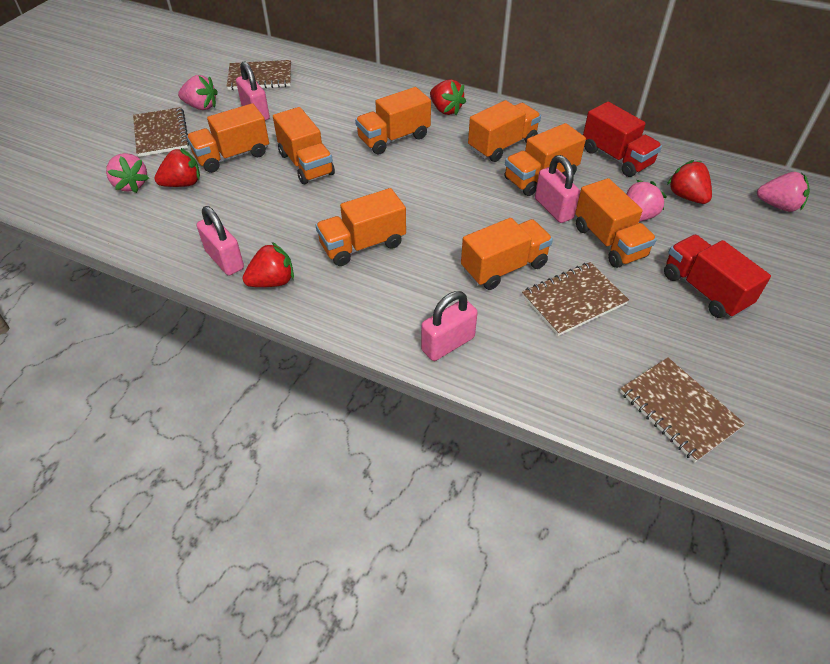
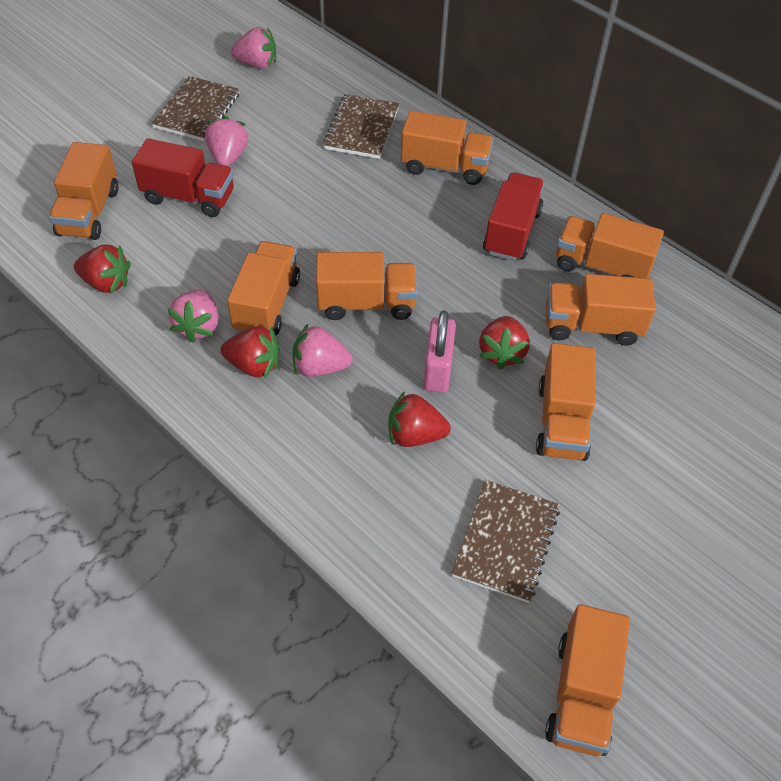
brown notebook: 4 -> 3
pink padlock: 4 -> 1

